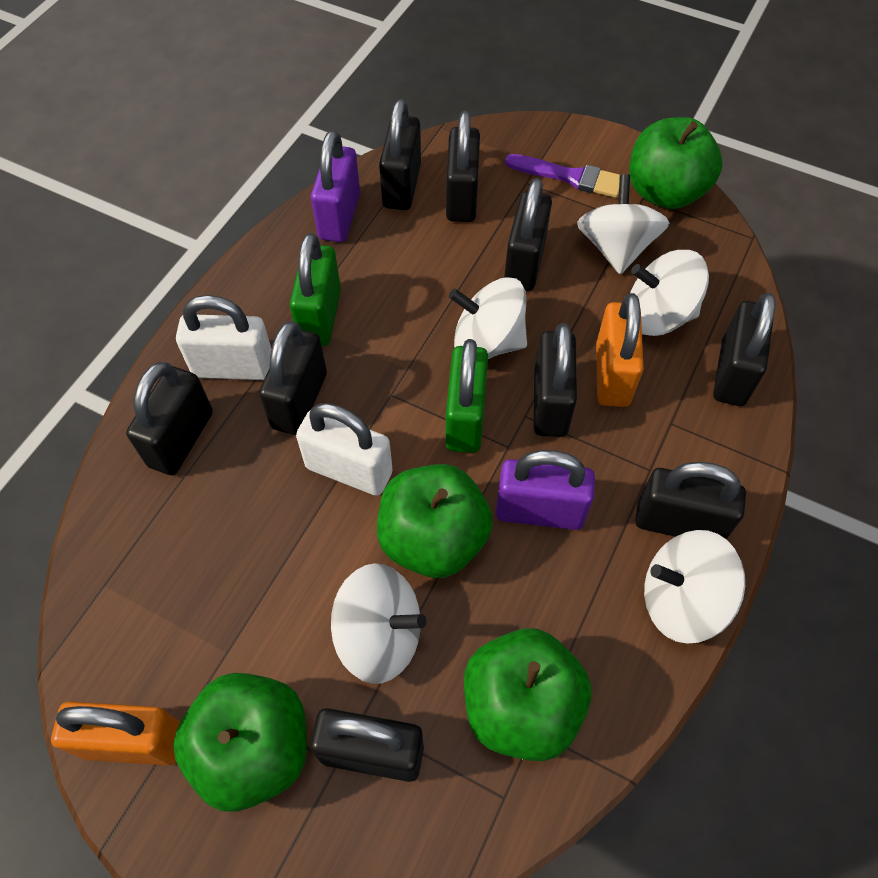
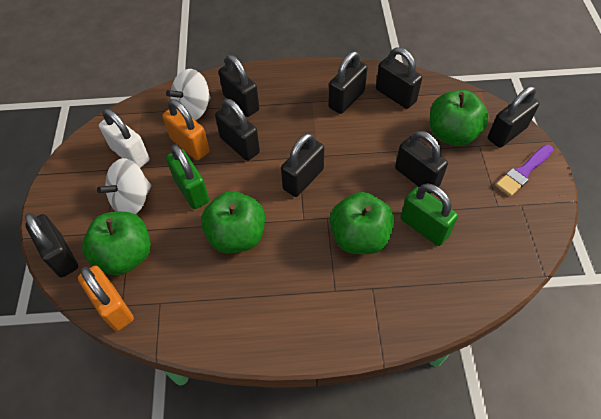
black padlock: 9 -> 8
purple padlock: 2 -> 0
white padlock: 2 -> 1
white spinning top: 5 -> 2

